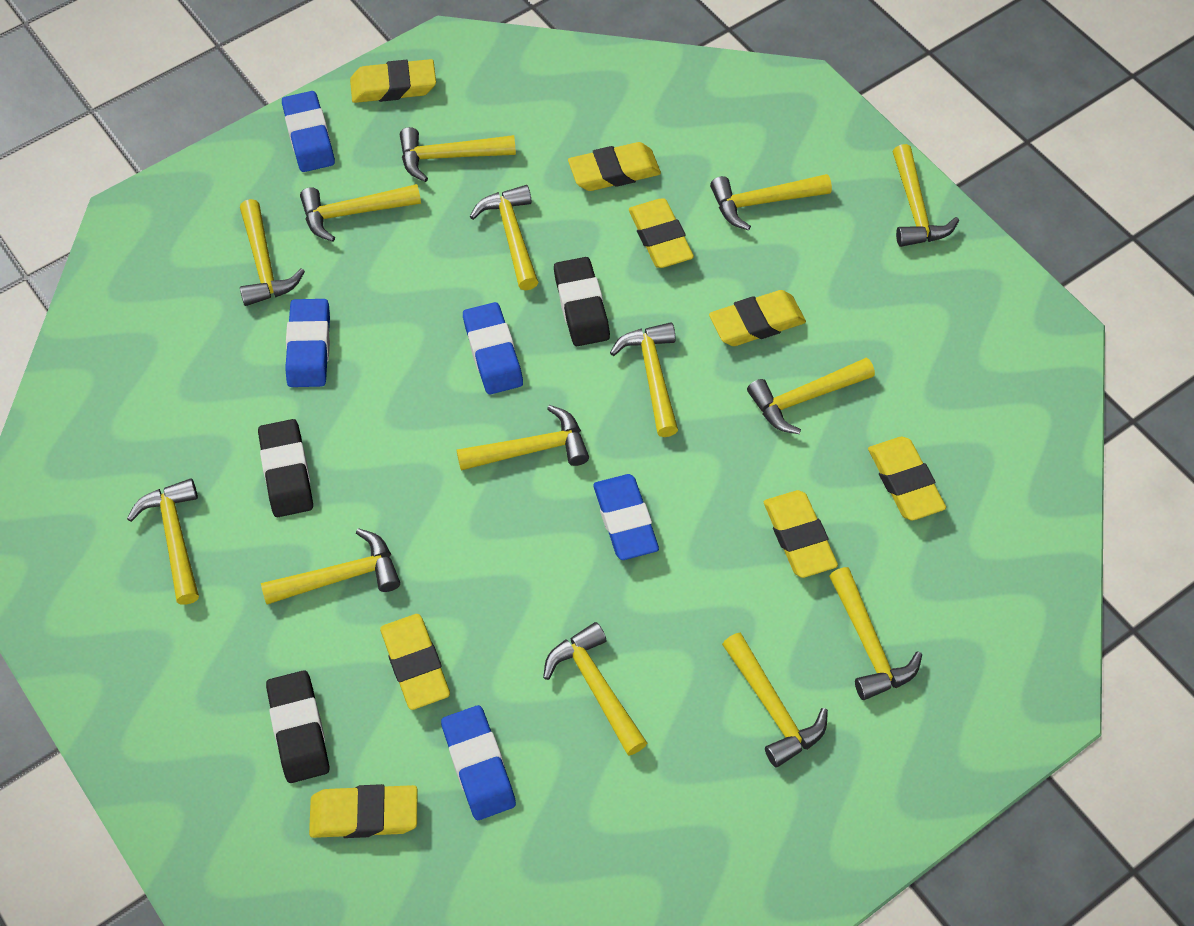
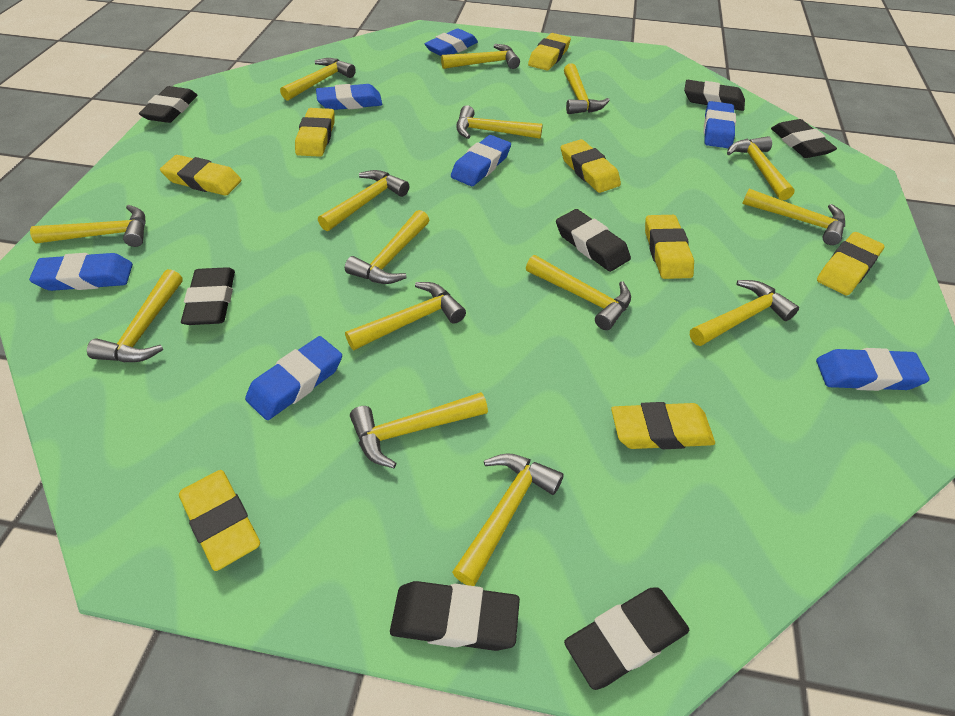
black eraser: 3 -> 7
blue eraser: 5 -> 7
yellow hammer: 14 -> 15

